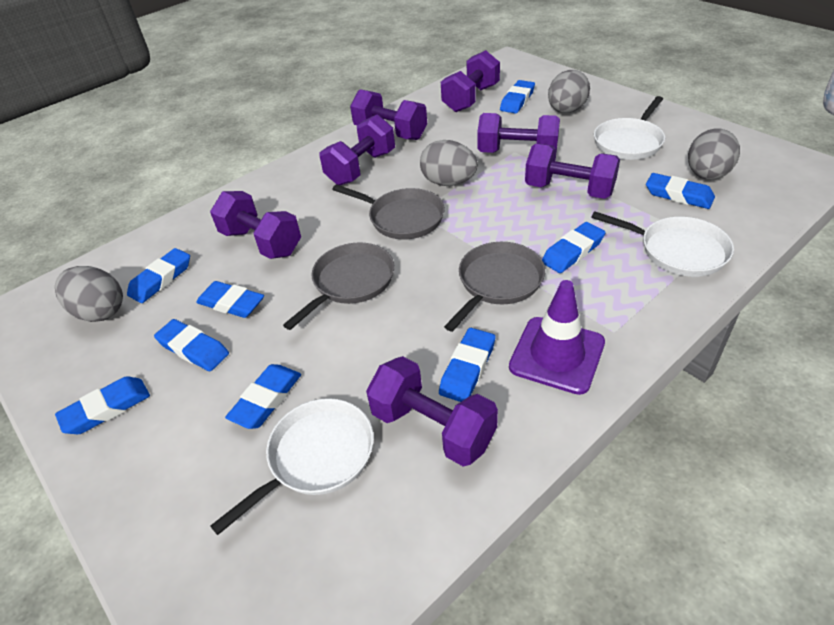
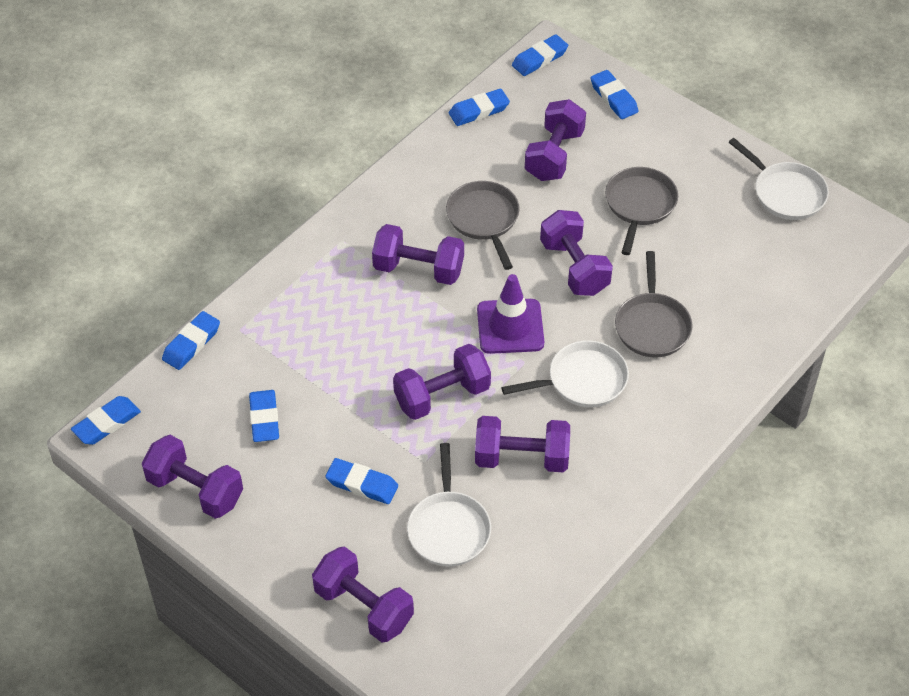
blue eraser: 9 -> 7
grey egg: 4 -> 0

